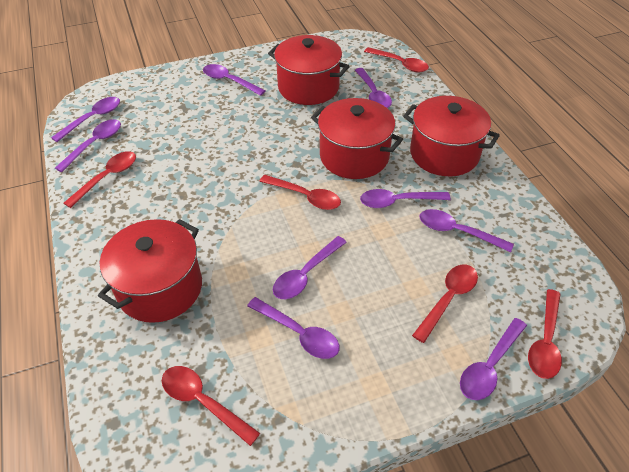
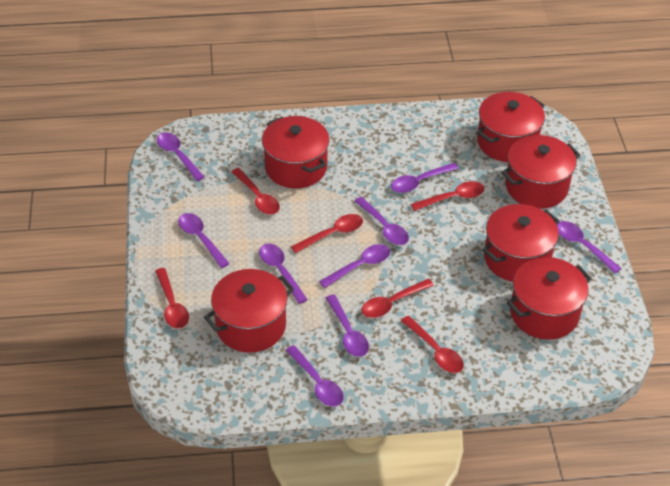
red pot: 4 -> 6

